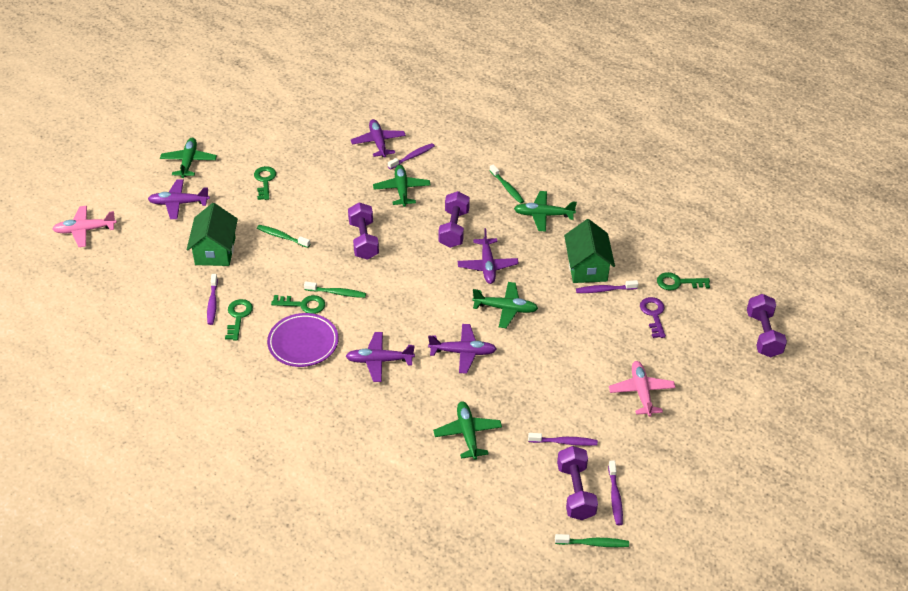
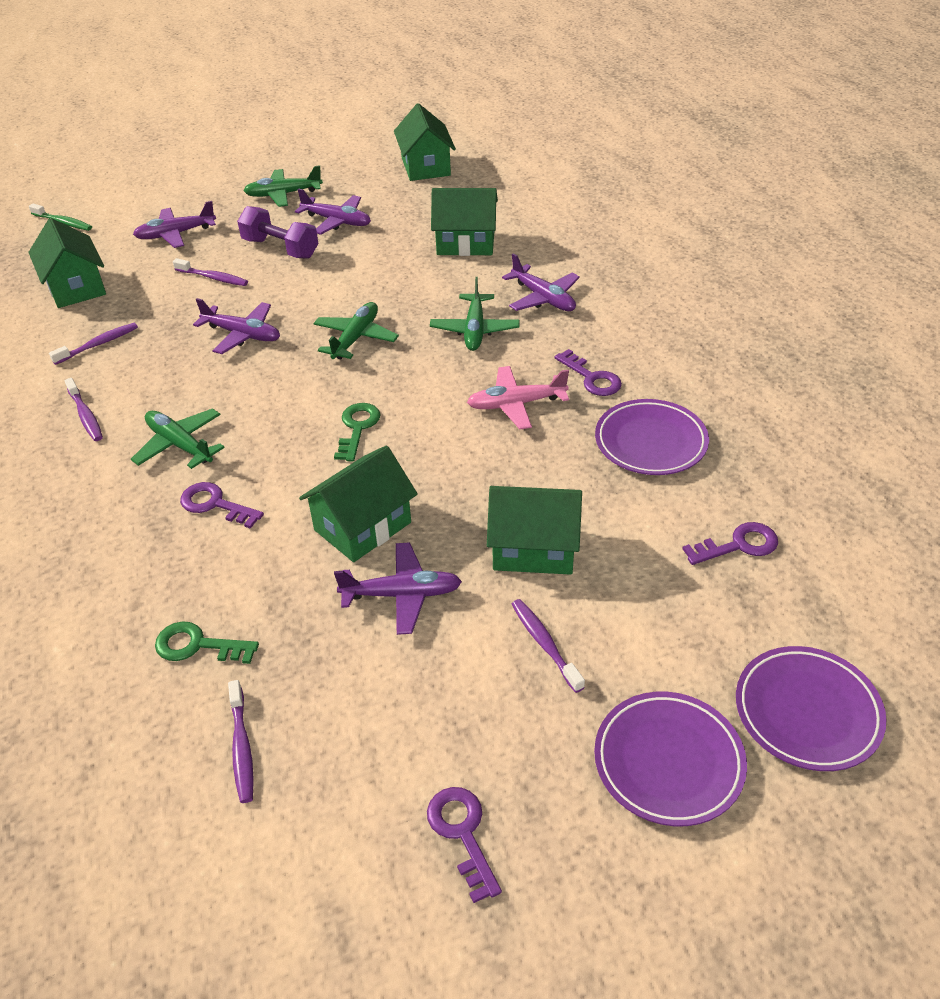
green house: 2 -> 5
green key: 4 -> 2
green plane: 5 -> 4
green toothbrush: 4 -> 1
pink plane: 2 -> 1
purple dumbbell: 4 -> 1
purple key: 1 -> 4
purple plate: 1 -> 3

